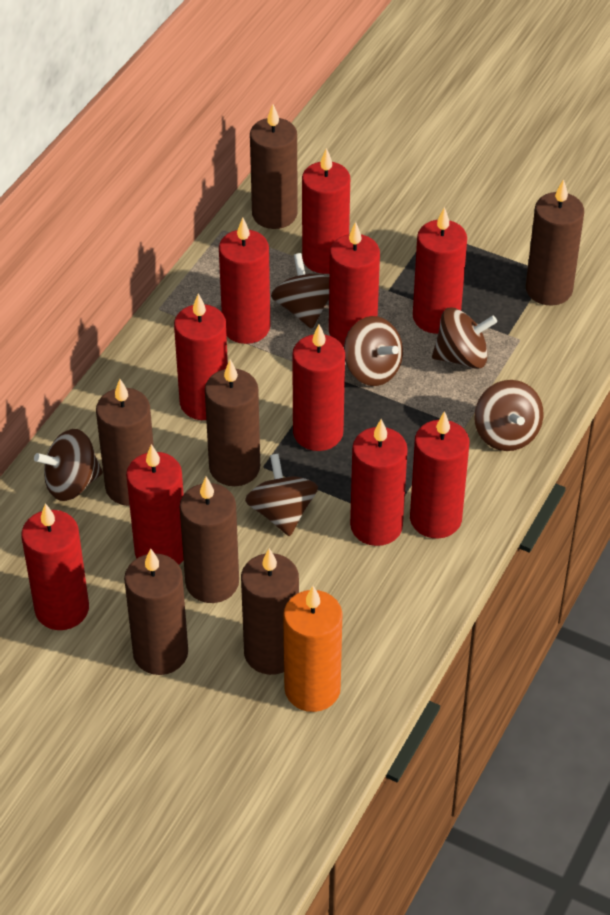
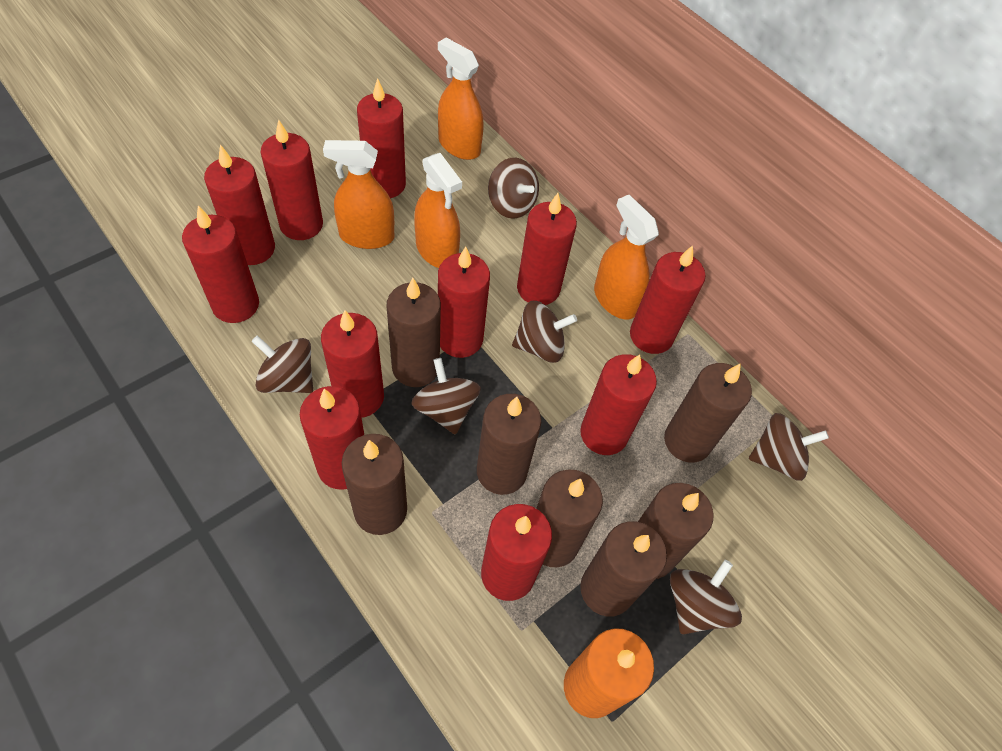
orange spray bottle: 0 -> 4
red candle: 10 -> 11

